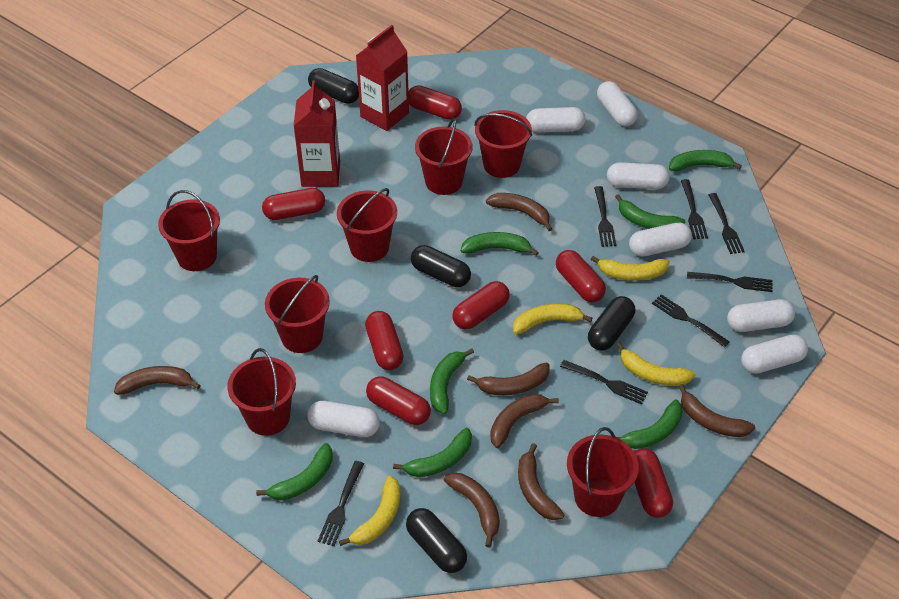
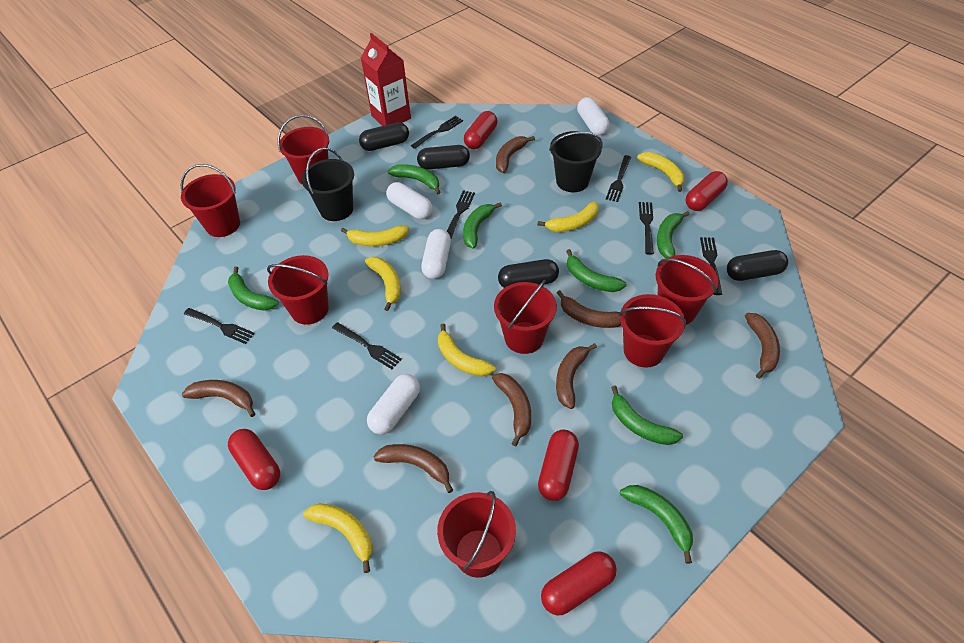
black bucket: 0 -> 2
red capsule: 7 -> 5
red carton: 2 -> 1
white capsule: 7 -> 4
yellow banana: 4 -> 6

